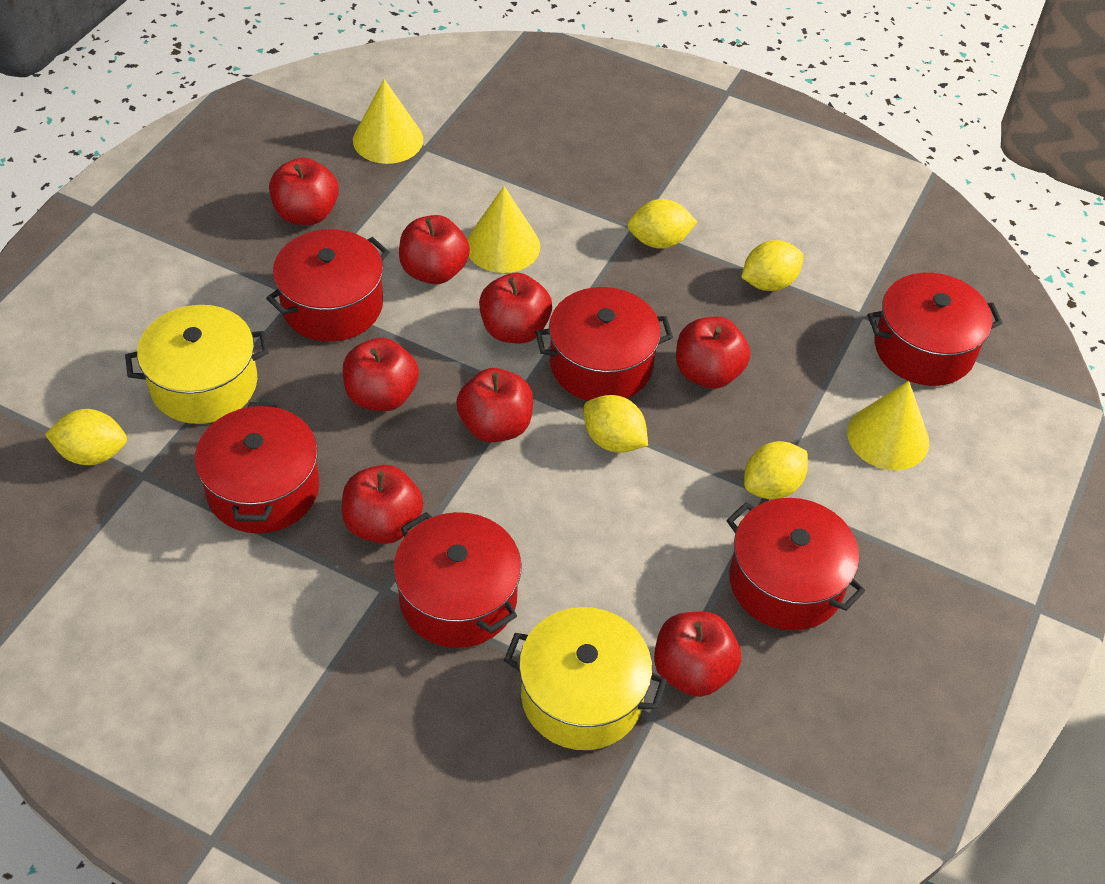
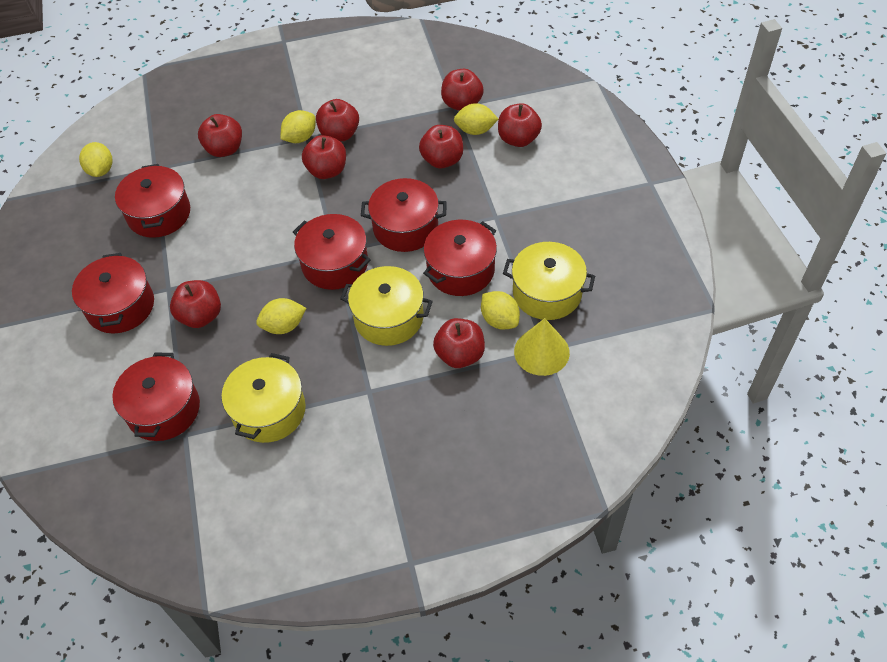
yellow cone: 3 -> 1
yellow pot: 2 -> 3

